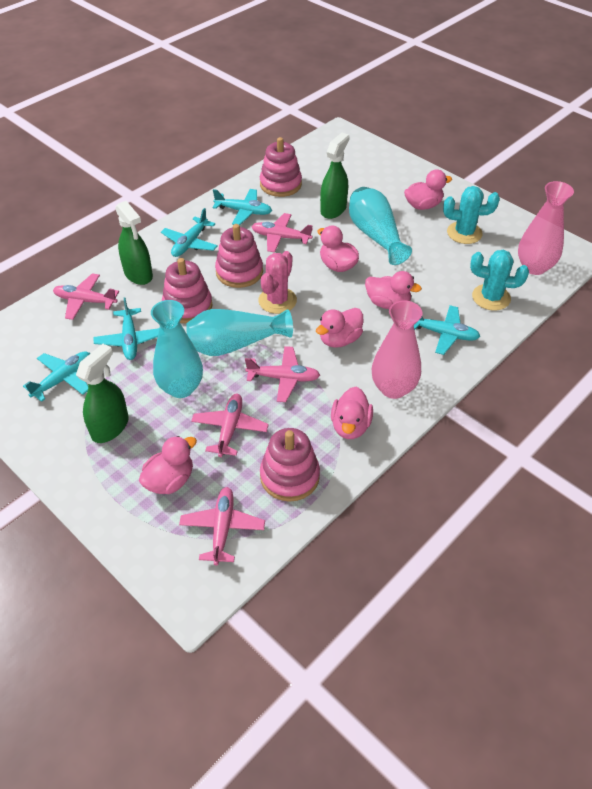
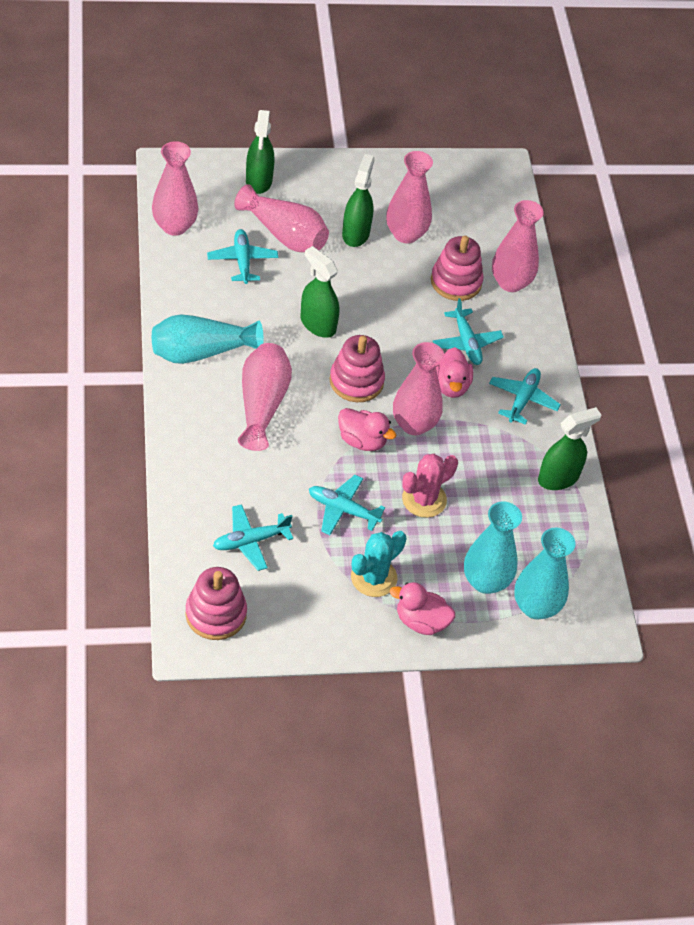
green spray bottle: 3 -> 4
pink duck: 6 -> 3
pink plane: 5 -> 0
pink stacking toy: 4 -> 3
pink vase: 2 -> 6
turquoise cactus: 2 -> 1

